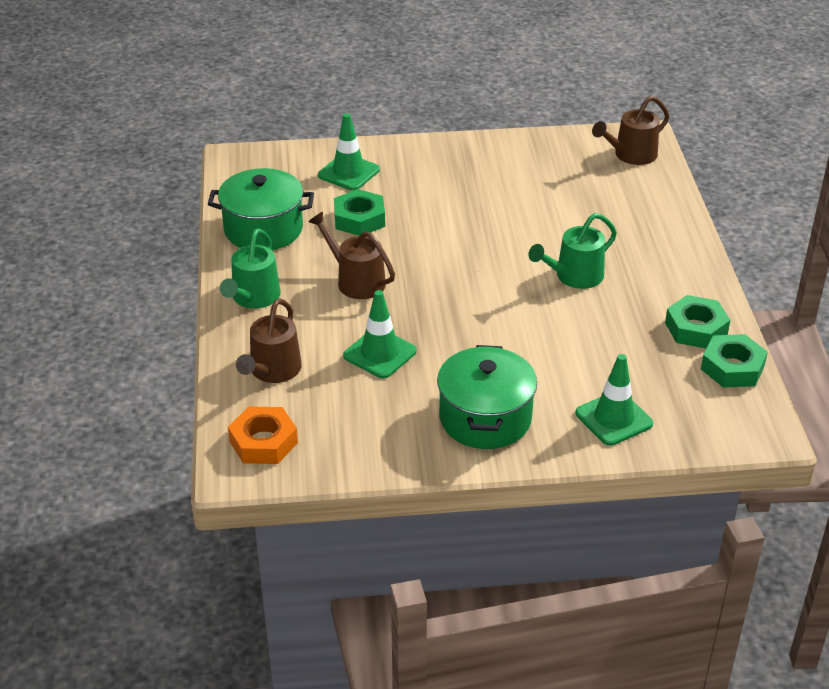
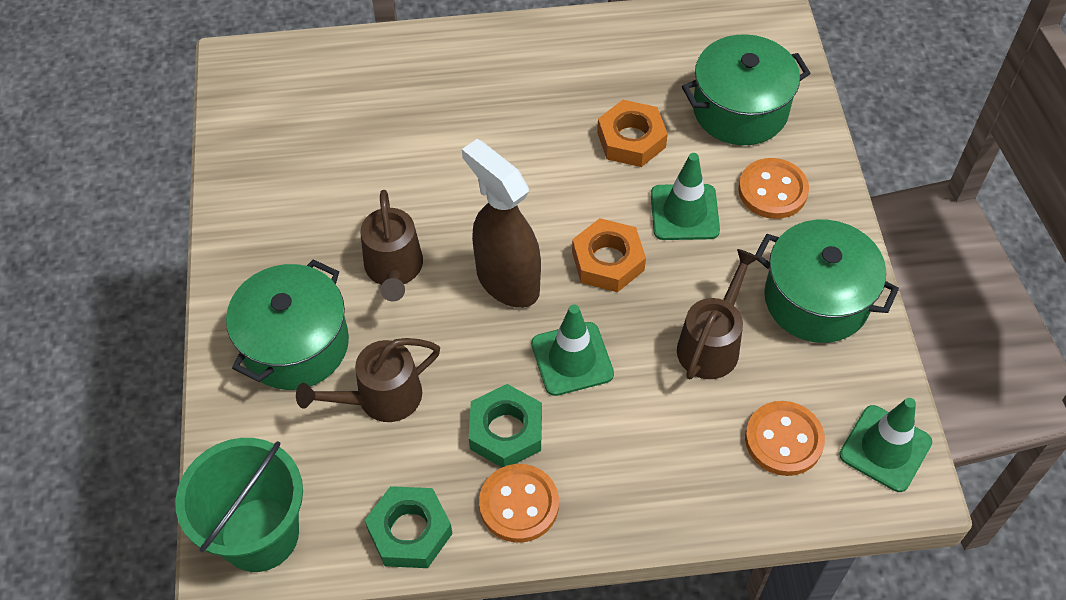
brown spray bottle: 0 -> 1
green bucket: 0 -> 1
green nut: 3 -> 2
green pot: 2 -> 3
green watering can: 2 -> 0
orange button: 0 -> 3
orange nut: 1 -> 2

